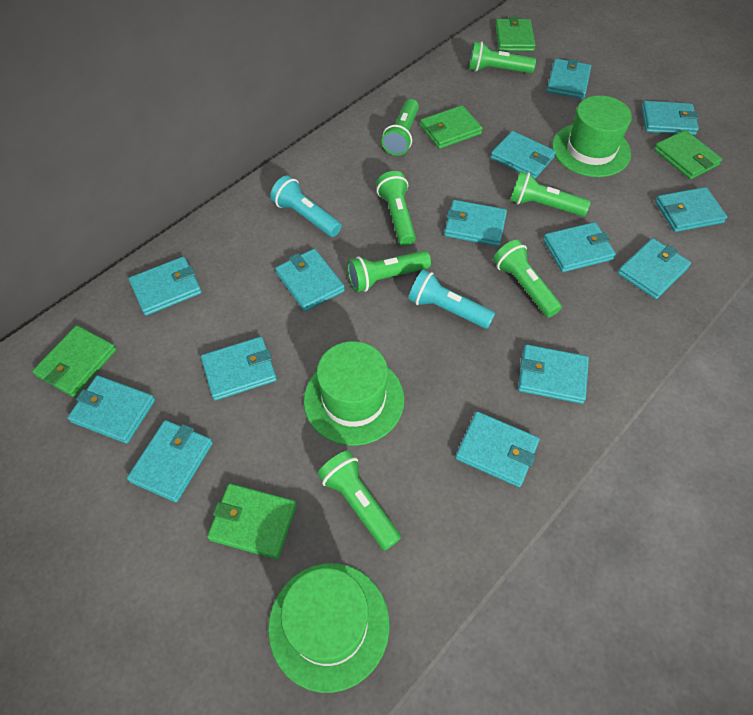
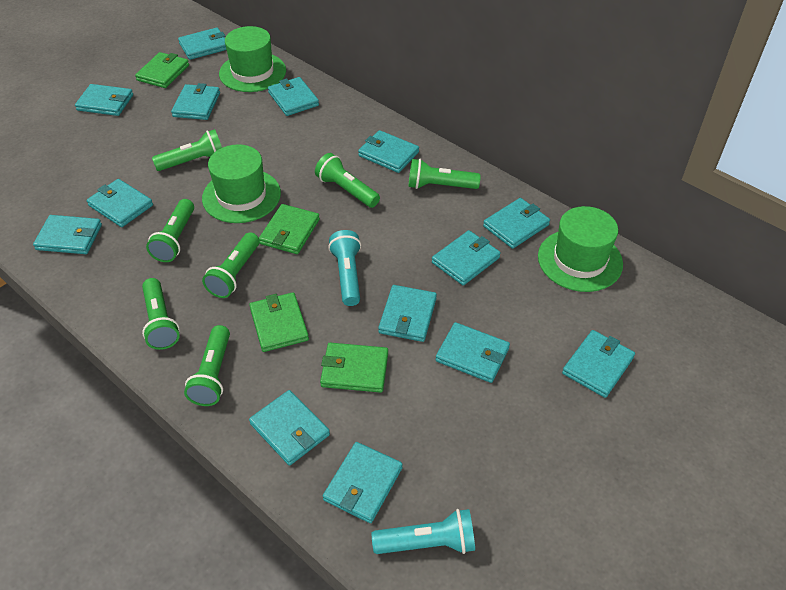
green wallet: 5 -> 4

